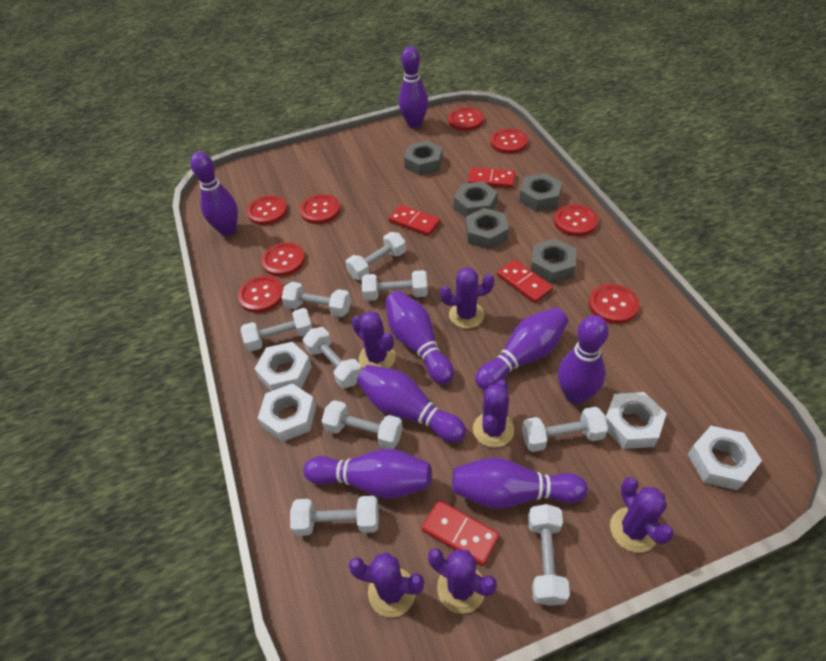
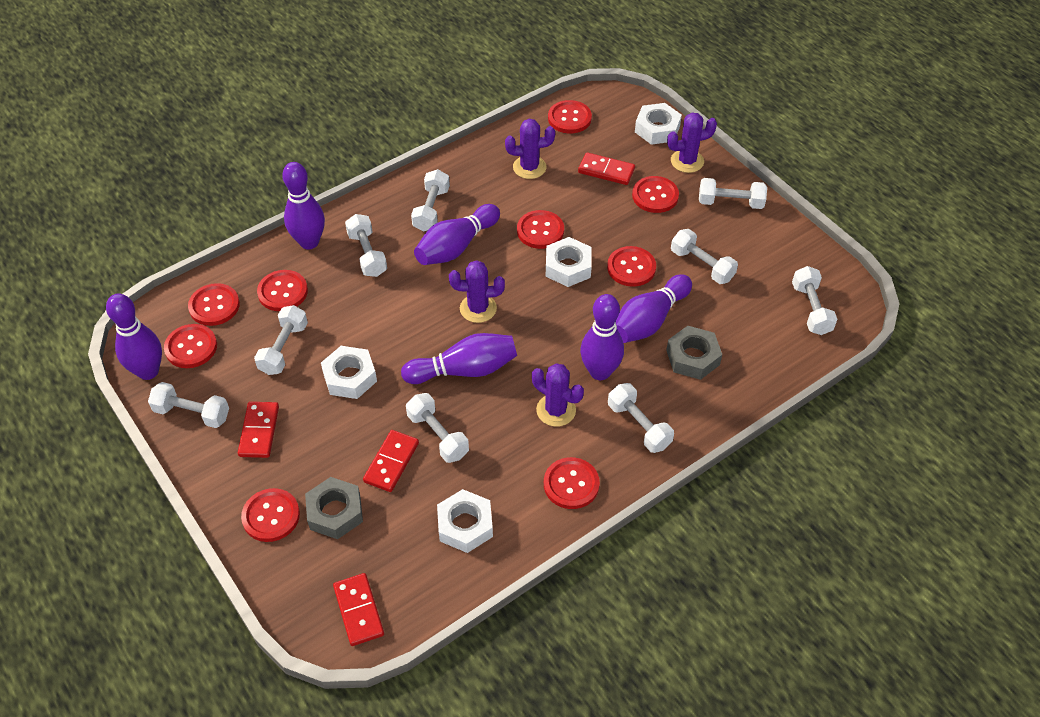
grey nut: 5 -> 2
purple bowling pin: 8 -> 6
purple cactus: 6 -> 4
red button: 8 -> 9

